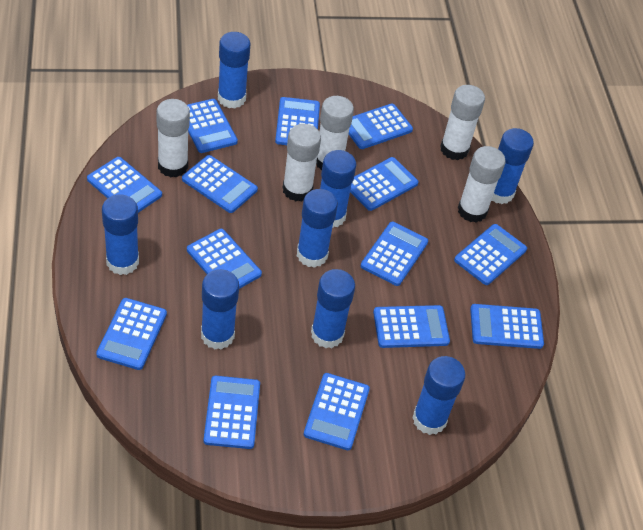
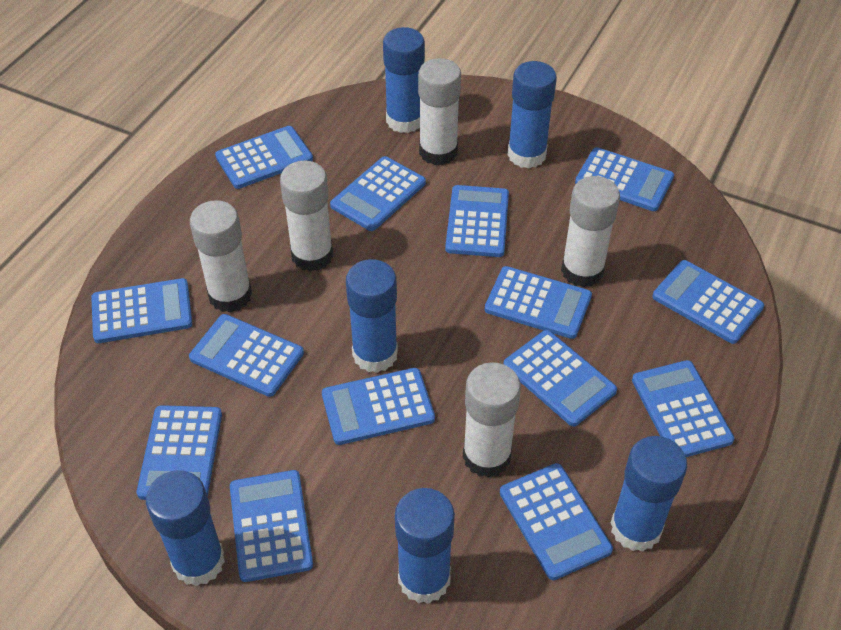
blue glue stick: 8 -> 6

